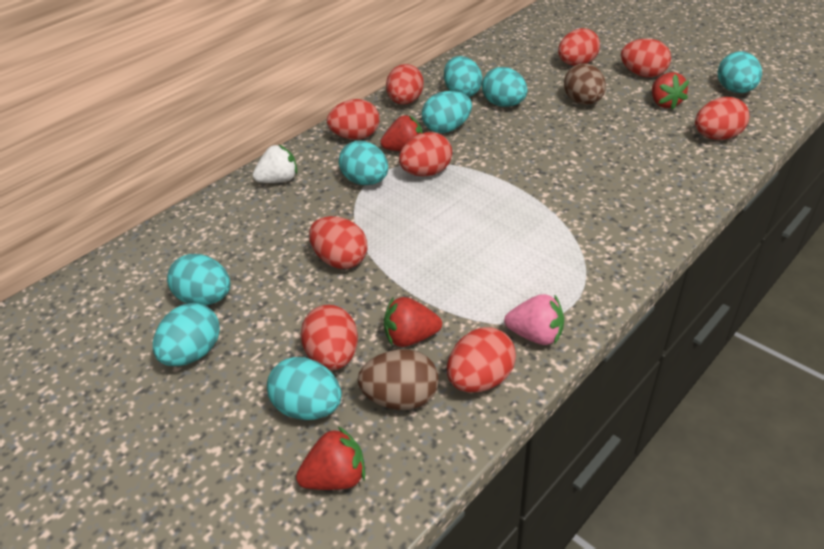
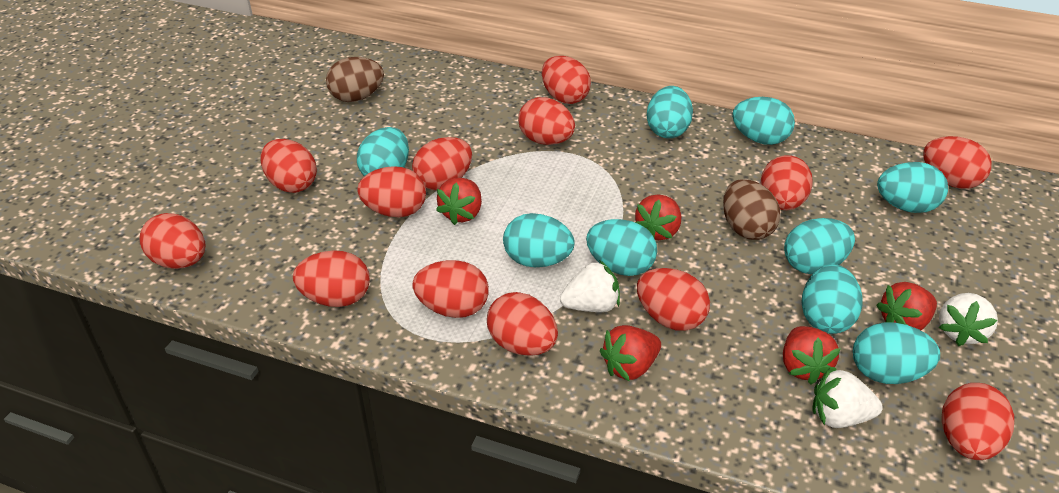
pink strawberry: 1 -> 0
red egg: 9 -> 13
red strawberry: 4 -> 5
turquoise egg: 8 -> 9
white strawberry: 1 -> 3

